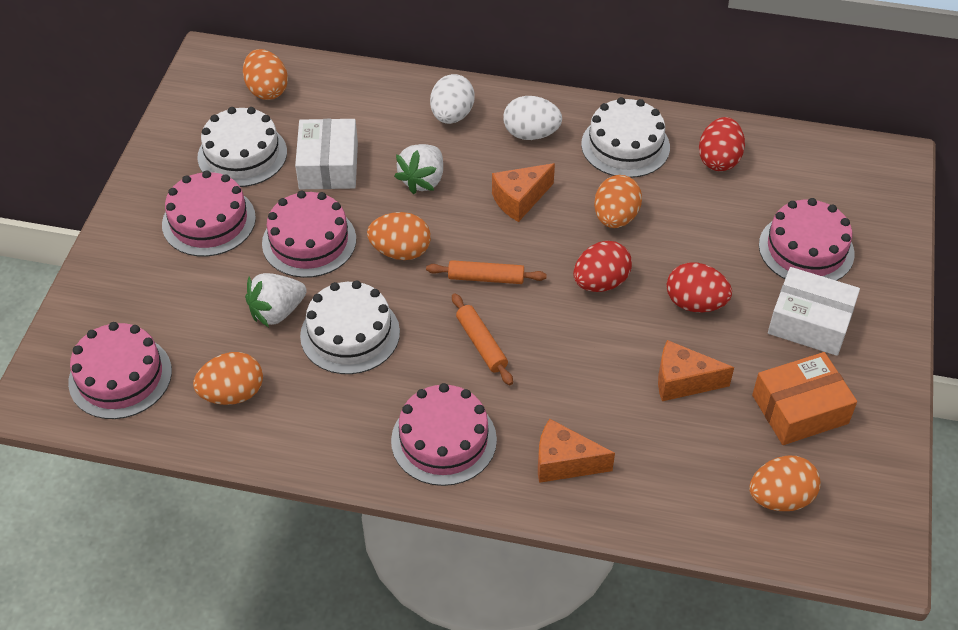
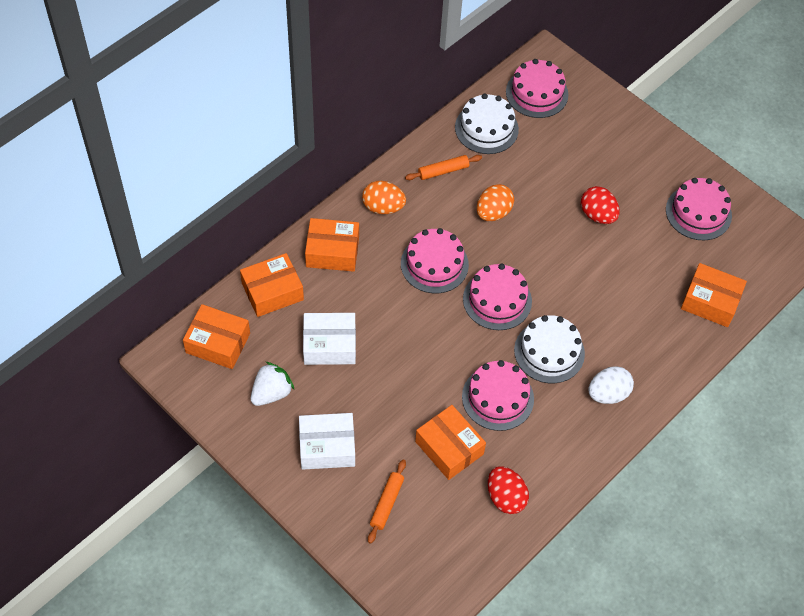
orange box: 1 -> 5
orange cheese: 3 -> 0
orange egg: 5 -> 2
red egg: 3 -> 2
white cake: 3 -> 2
white egg: 2 -> 1
white strawberry: 2 -> 1

